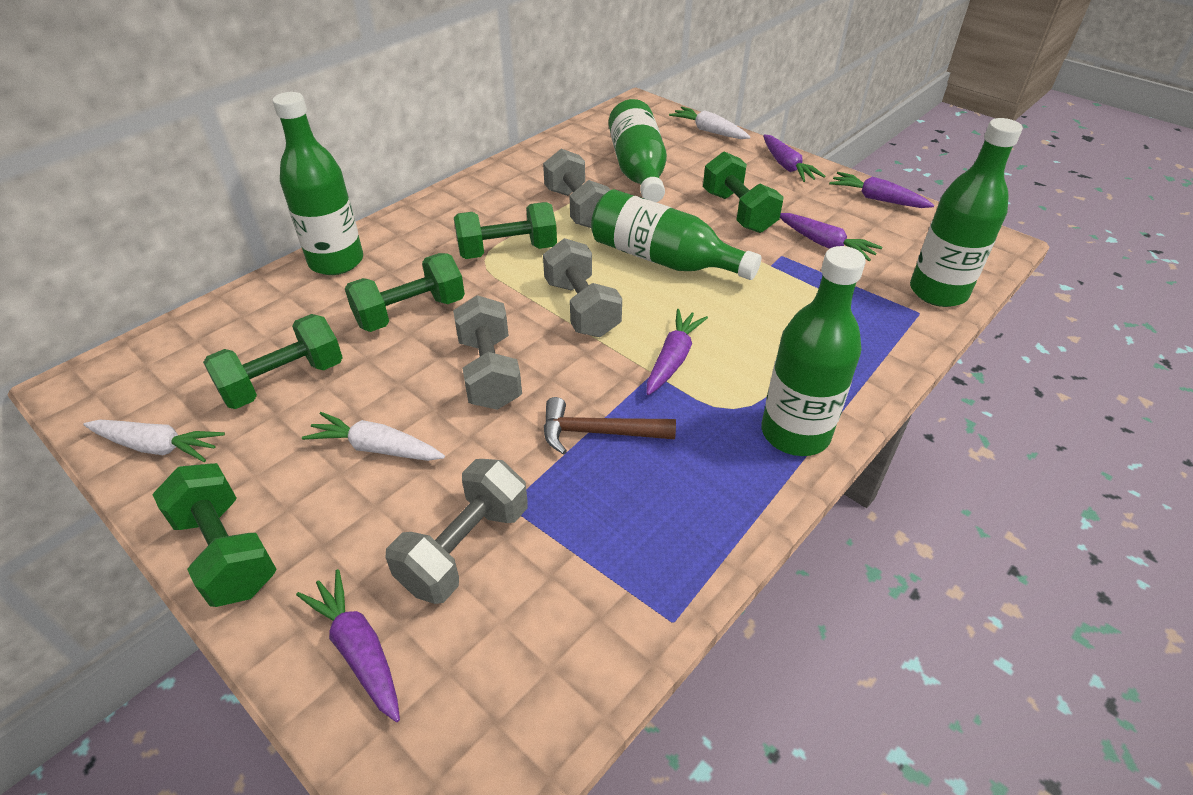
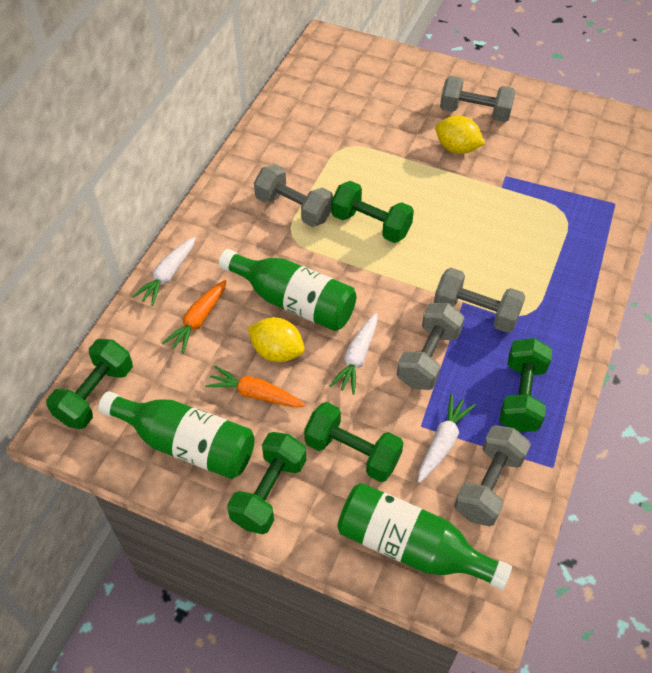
brown hammer: 1 -> 0
green bottle: 5 -> 3
grey dumbbell: 4 -> 5
orange carrot: 0 -> 2
purple carrot: 5 -> 0
yellow lemon: 0 -> 2

